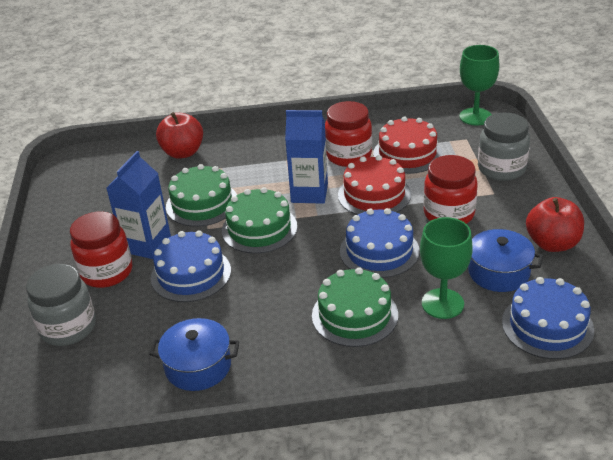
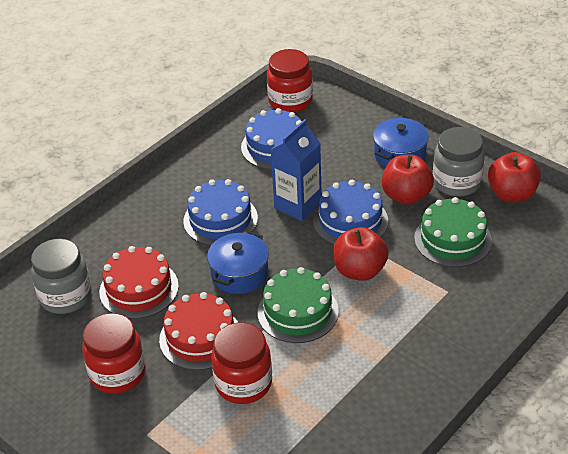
blue carton: 2 -> 1
green cake: 3 -> 2
green goblet: 2 -> 0
red apple: 2 -> 3

